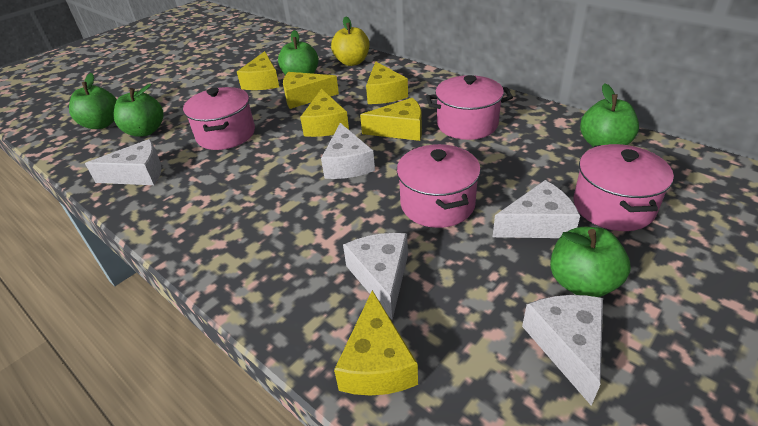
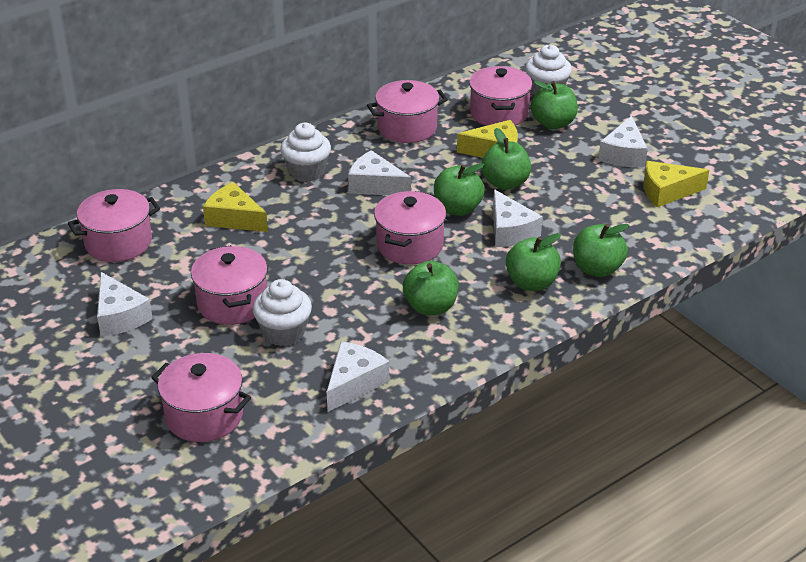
green apple: 5 -> 6
pink pot: 4 -> 6
white cupcake: 0 -> 3
yellow apple: 1 -> 0
yellow cheese: 6 -> 3

